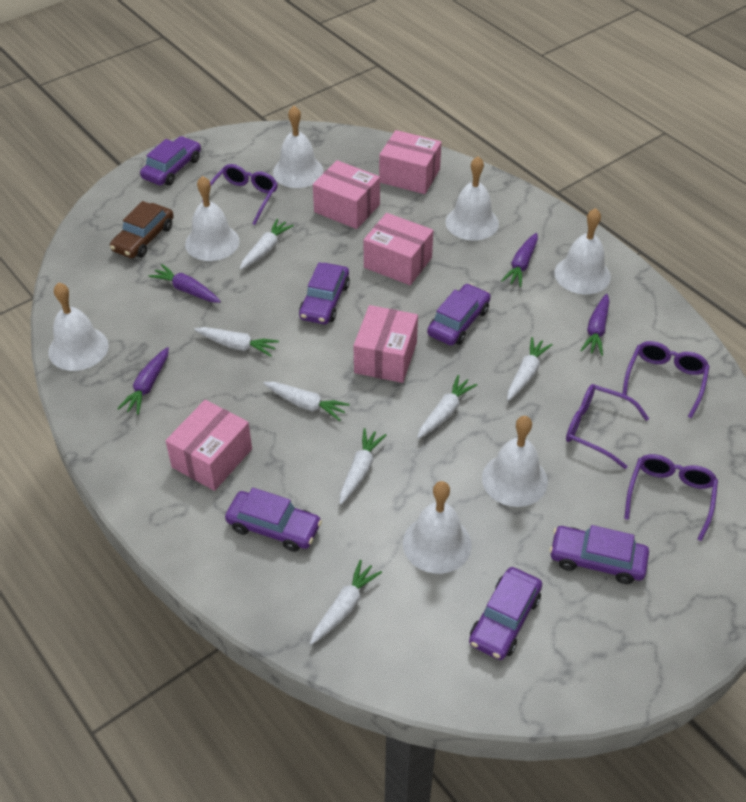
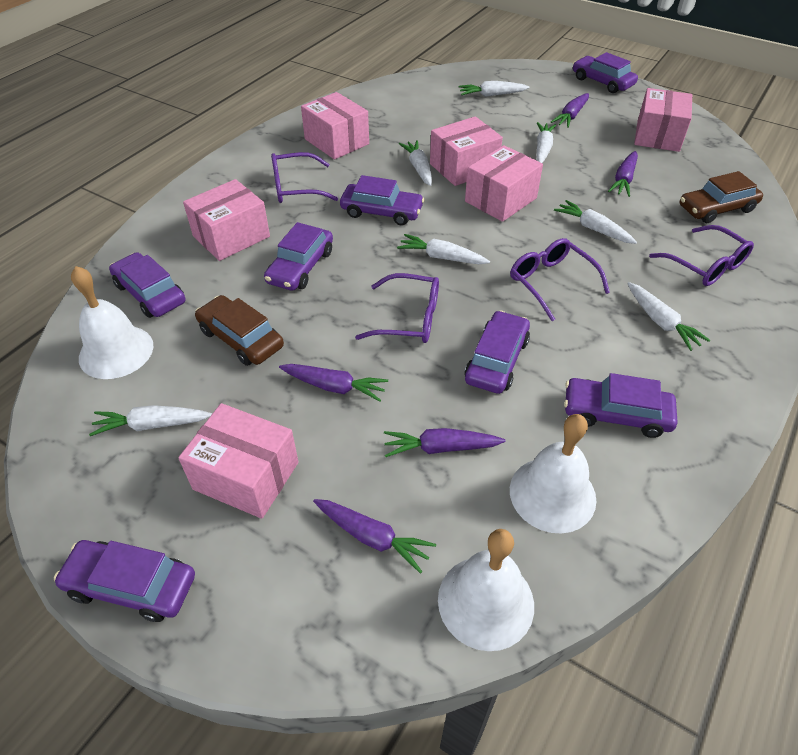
brown car: 1 -> 2
pink box: 5 -> 6
purple car: 6 -> 7
purple carrot: 4 -> 5
white bell: 7 -> 3

